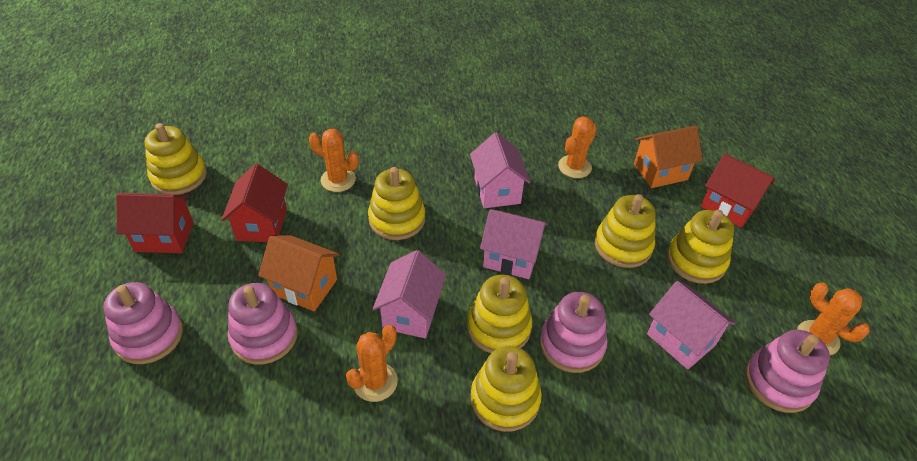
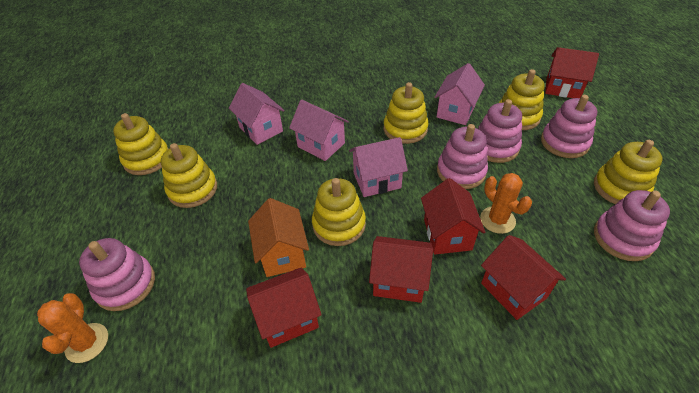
orange cactus: 4 -> 2
orange house: 2 -> 1
pink stacking toy: 4 -> 5
red house: 3 -> 5

